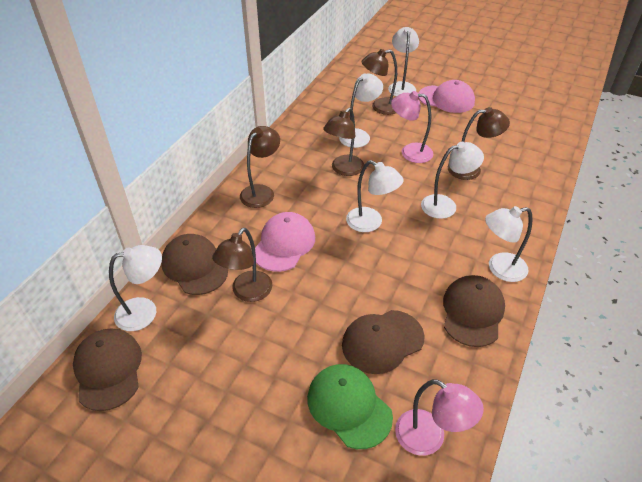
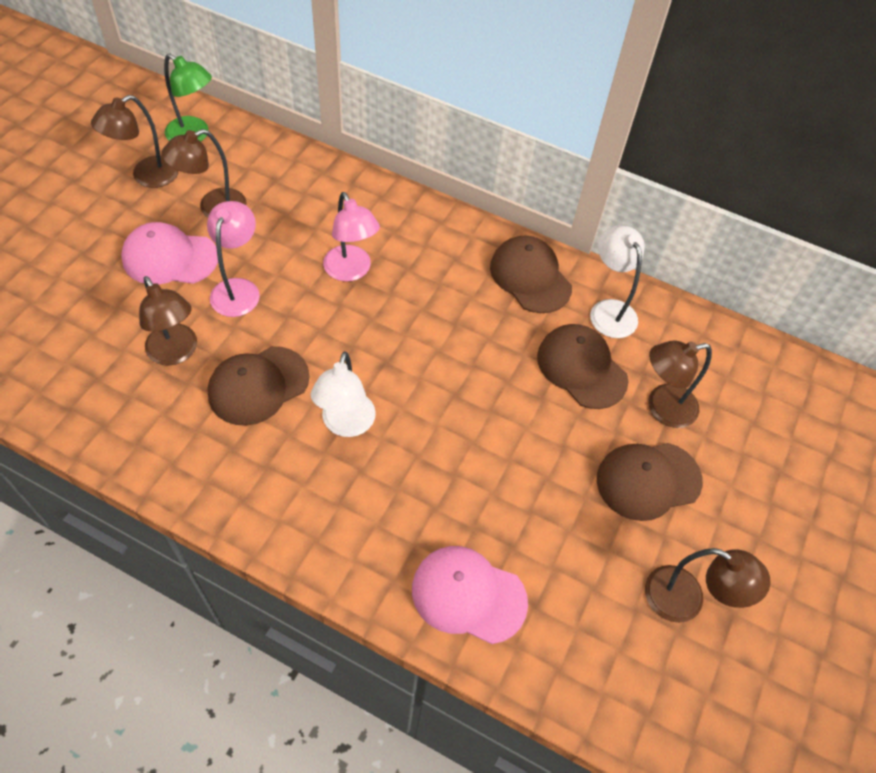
green cap: 1 -> 0
green lamp: 0 -> 1
white lamp: 6 -> 2

